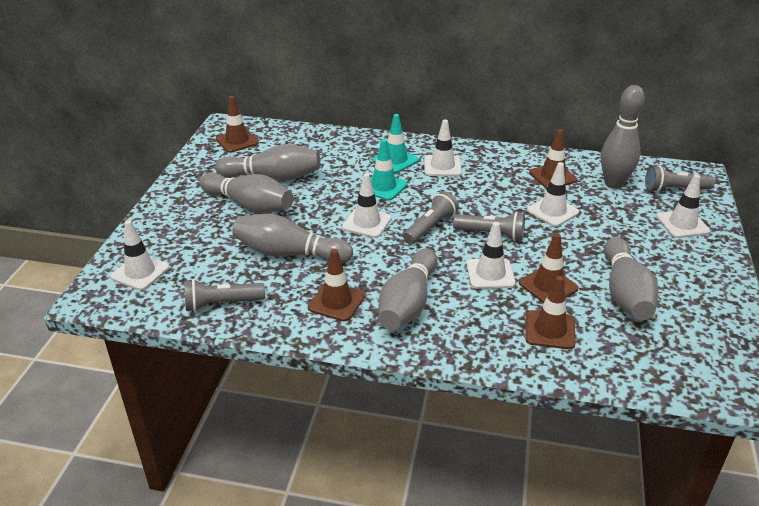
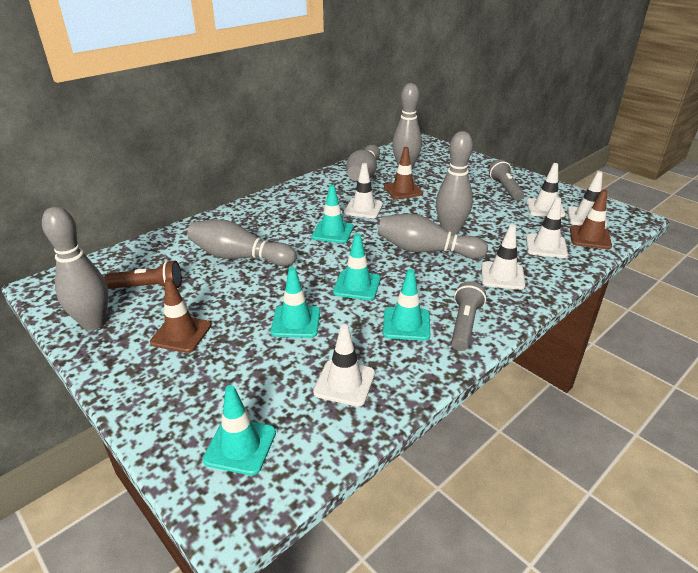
brown flashlight: 0 -> 1
brown traffic cone: 5 -> 3
grey flashlight: 4 -> 2
turquoise traffic cone: 2 -> 5

